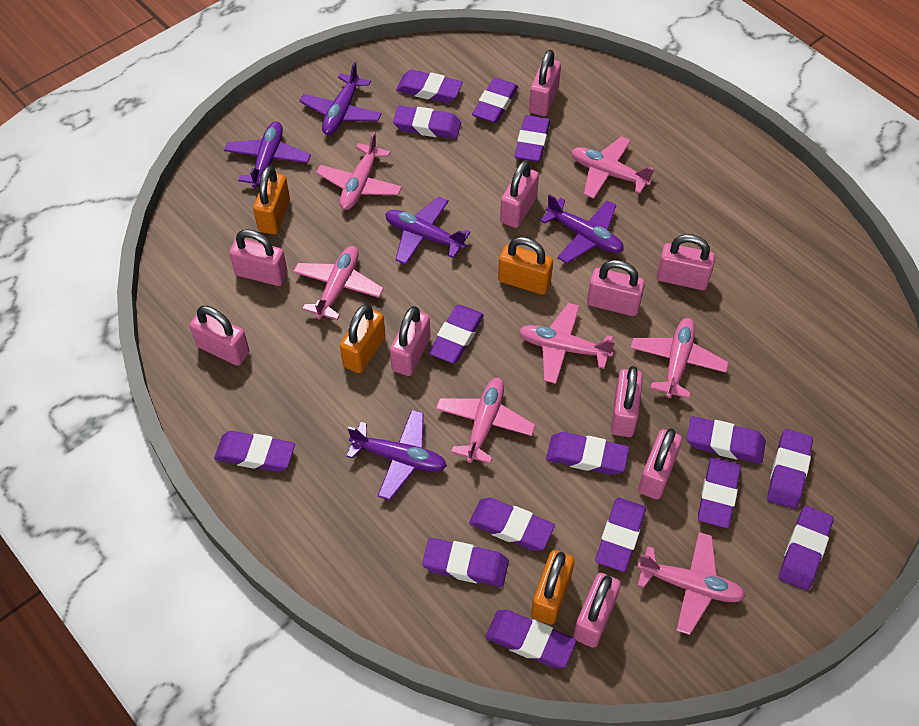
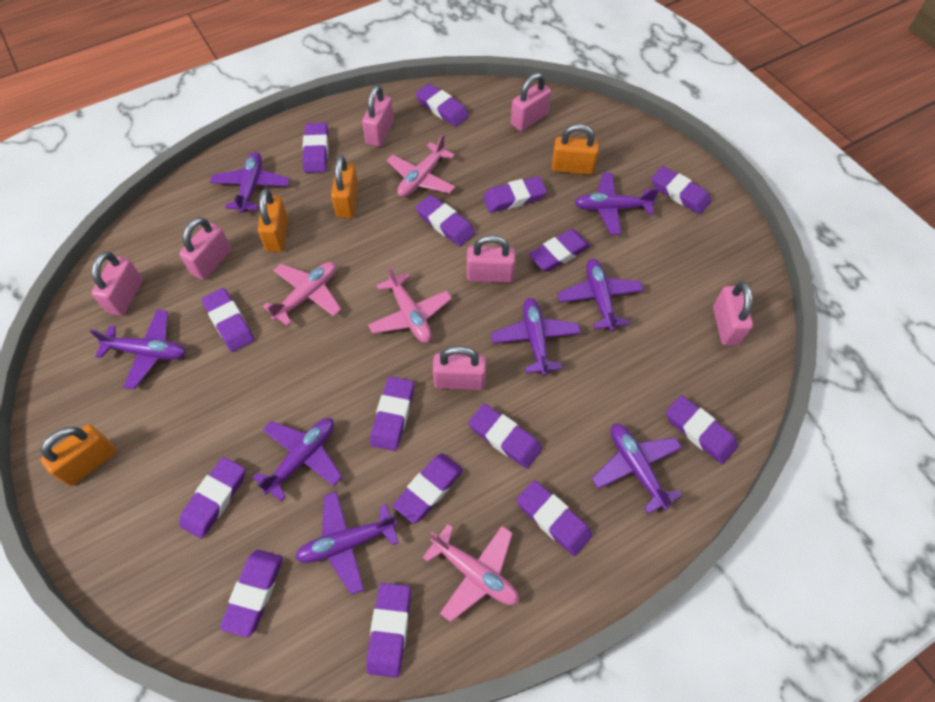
pink padlock: 10 -> 7
pink plane: 7 -> 4
purple plane: 5 -> 8

